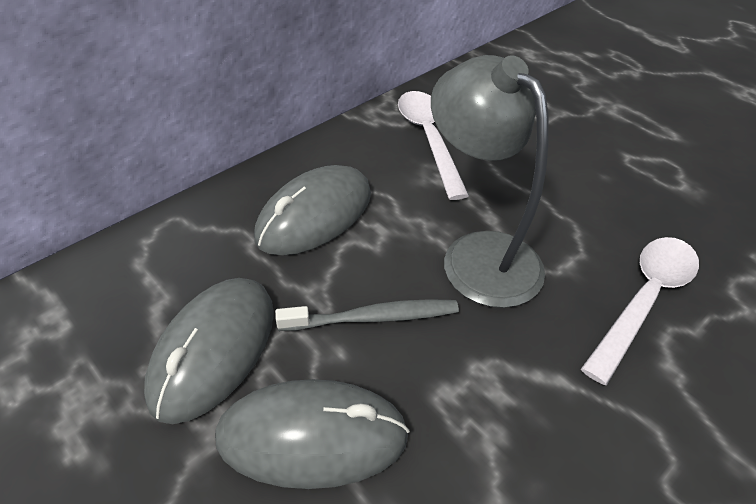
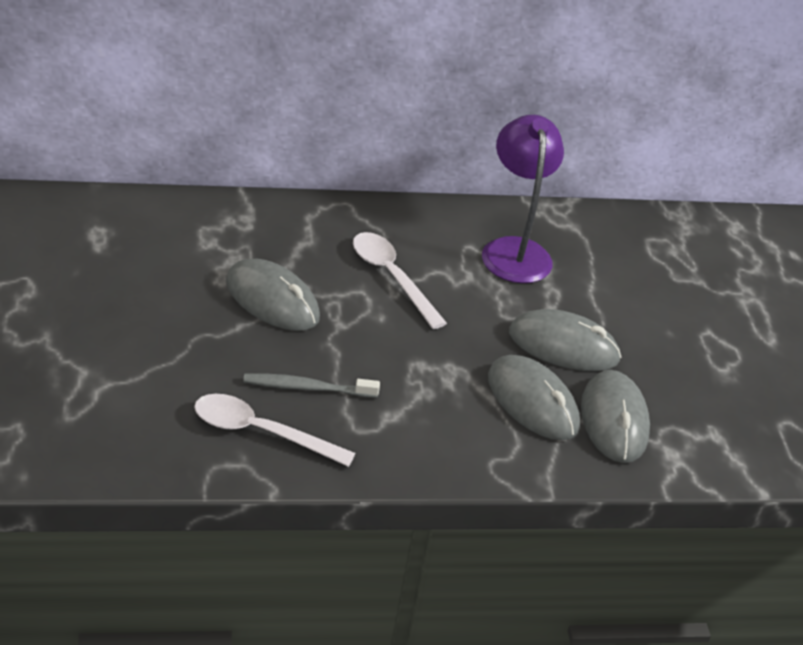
grey lamp: 1 -> 0
grey mouse: 3 -> 4
purple lamp: 0 -> 1

